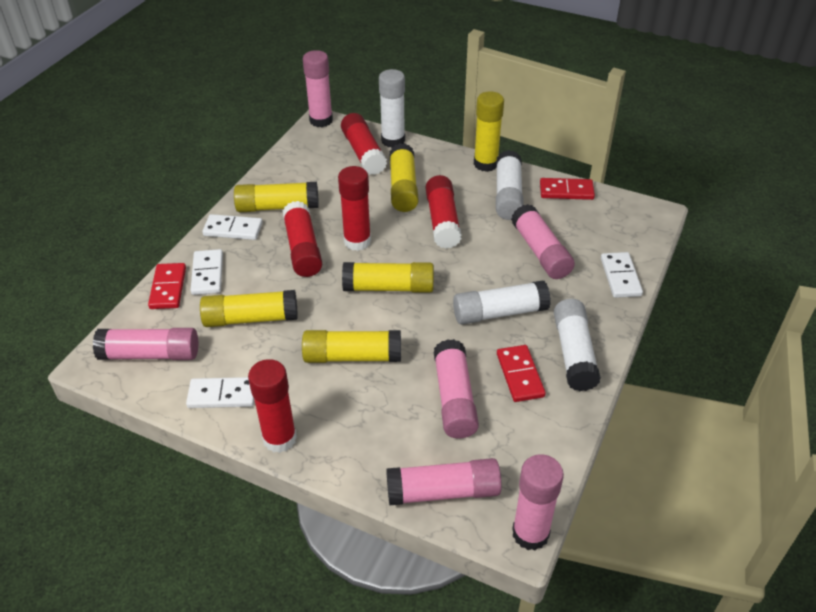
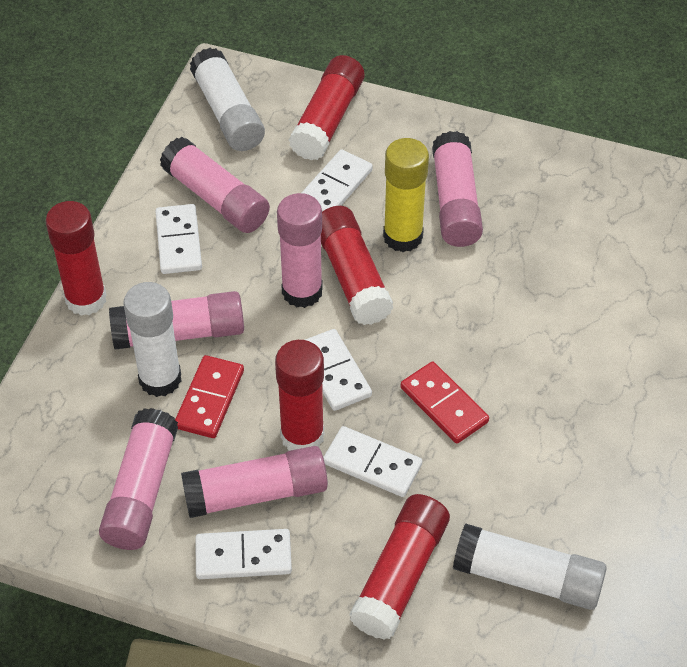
red domino: 3 -> 2
white domino: 4 -> 5
white glue stick: 4 -> 3
yellow glue stick: 6 -> 1

